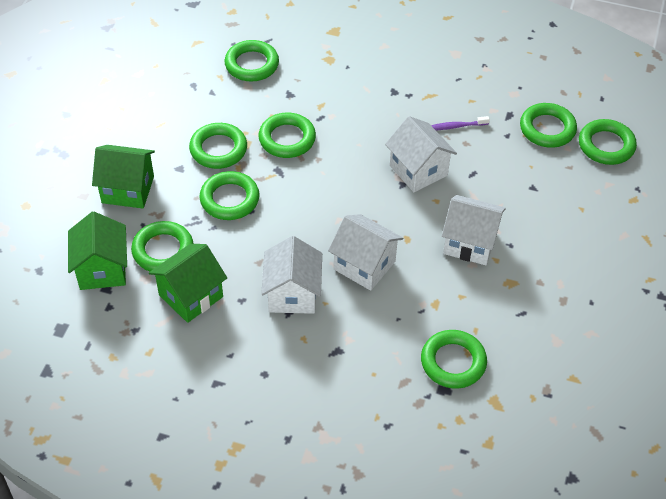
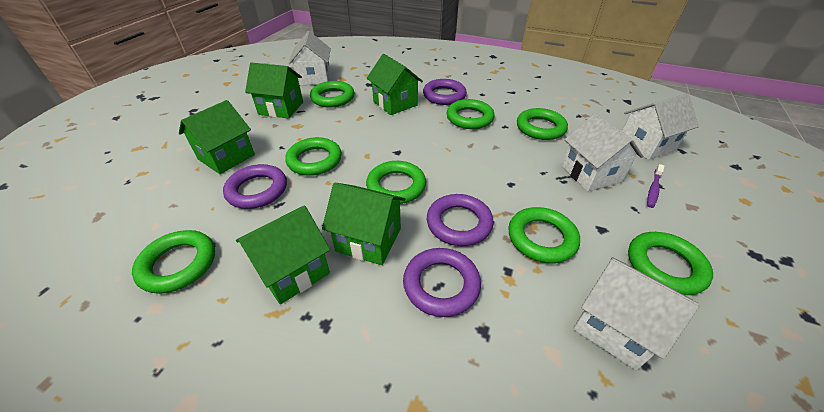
green house: 3 -> 5
purple ring: 0 -> 4

